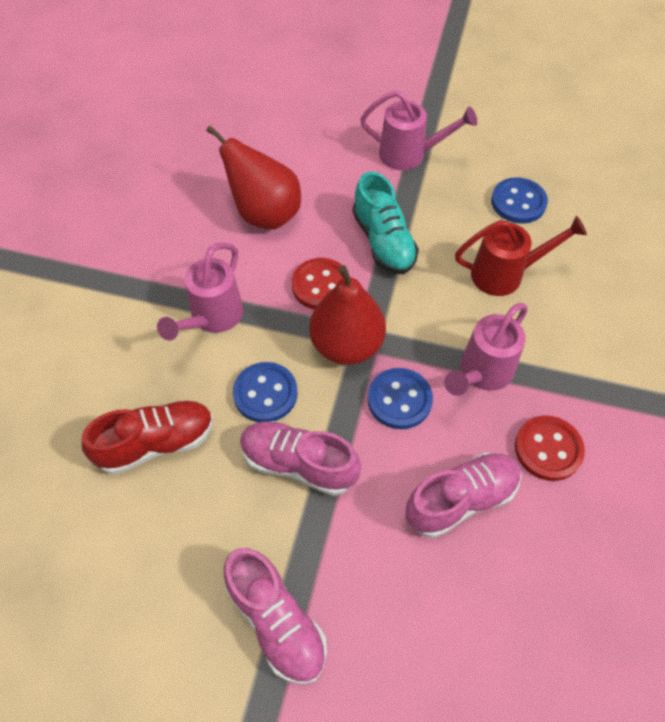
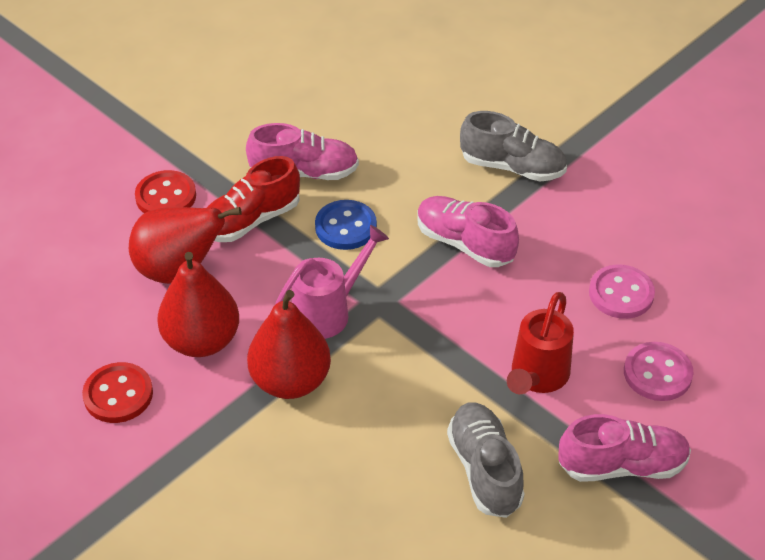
blue button: 3 -> 1
grey shoe: 0 -> 2
pink button: 0 -> 2
pink watering can: 3 -> 1
red pear: 2 -> 3
turquoise shoe: 1 -> 0

